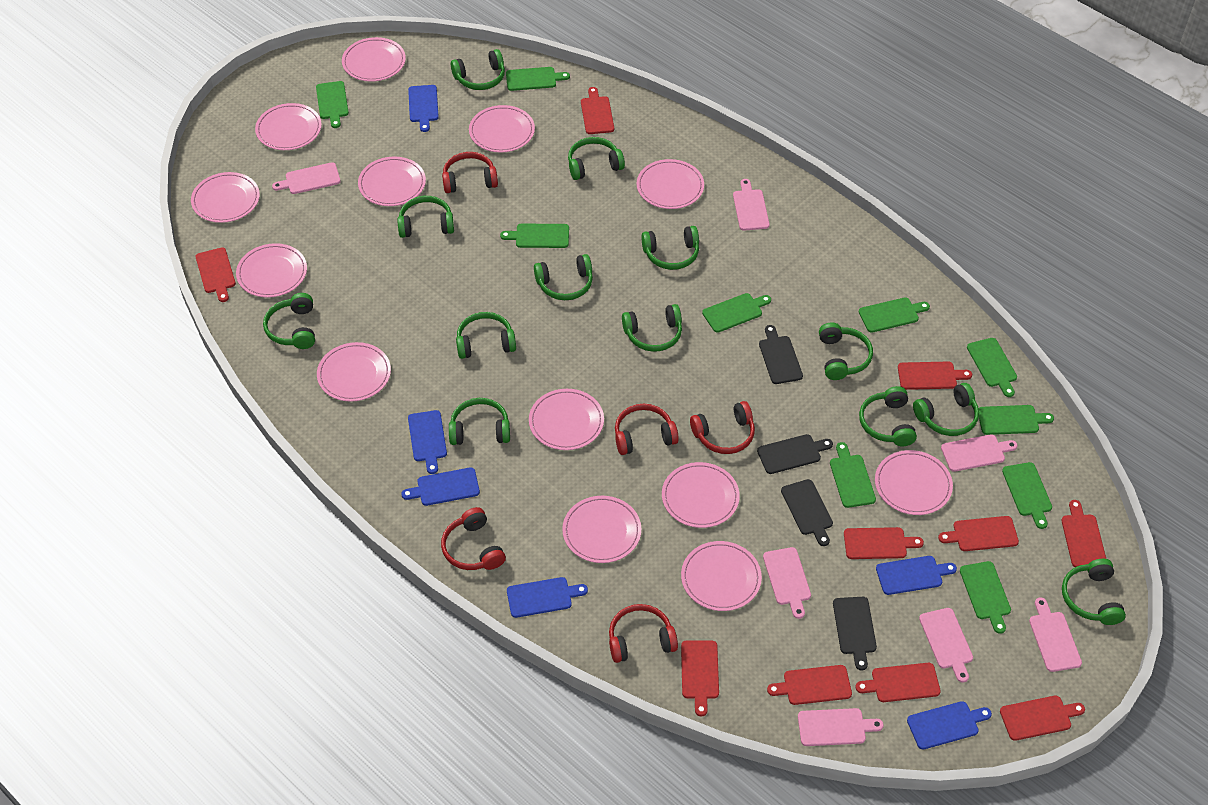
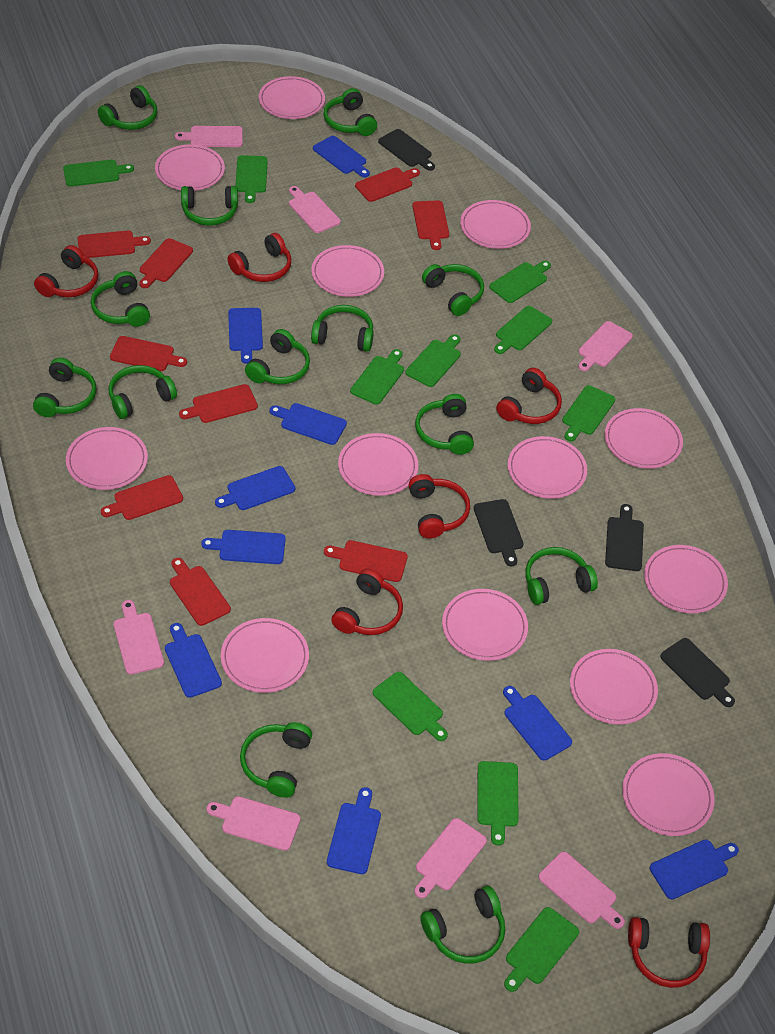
blue cutting board: 6 -> 9
red cutting board: 10 -> 9
red headphones: 5 -> 6

